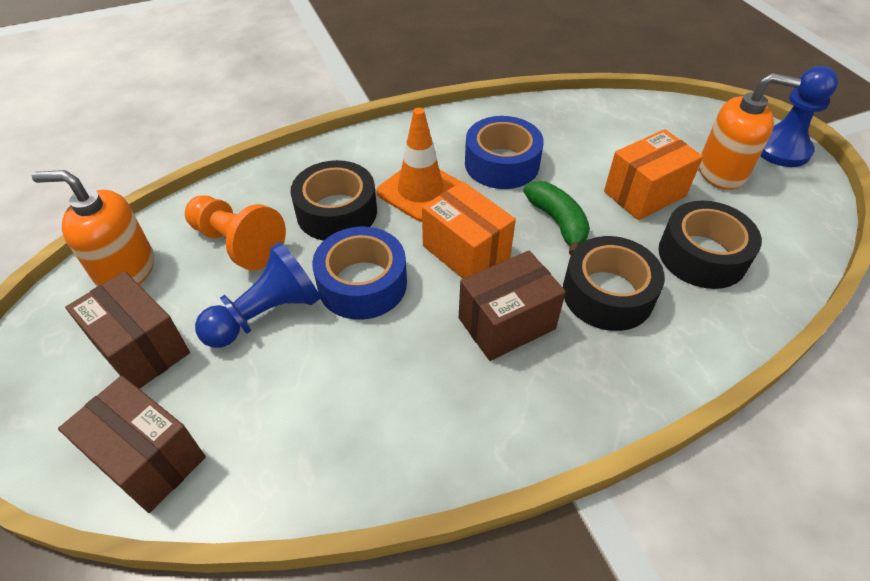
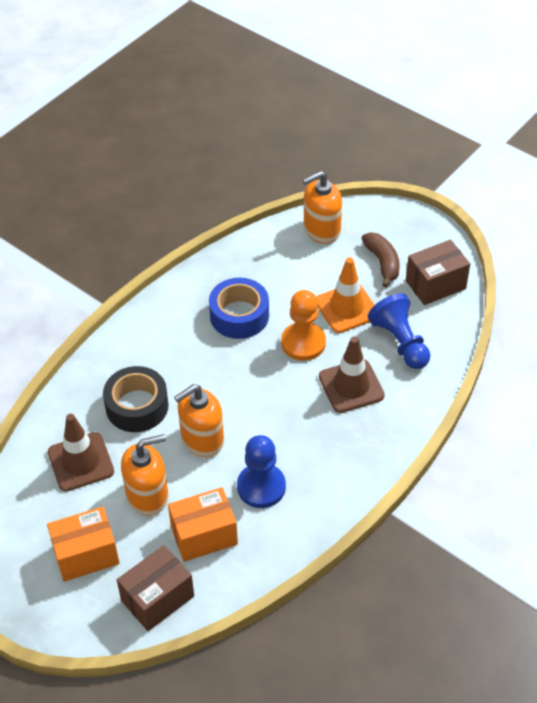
black tape: 3 -> 1
blue tape: 2 -> 1
brown banana: 0 -> 1
brown box: 3 -> 2
brown traffic cone: 0 -> 2
green banana: 1 -> 0
orange soap dispenser: 2 -> 3

